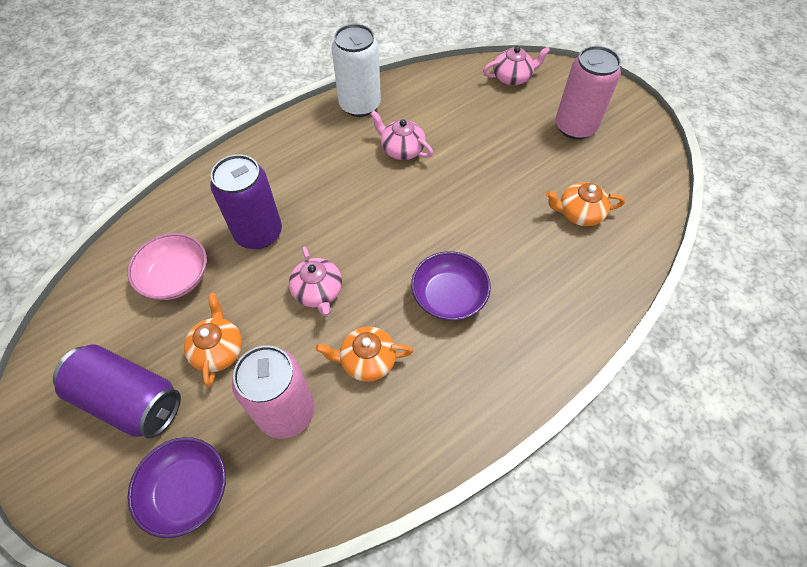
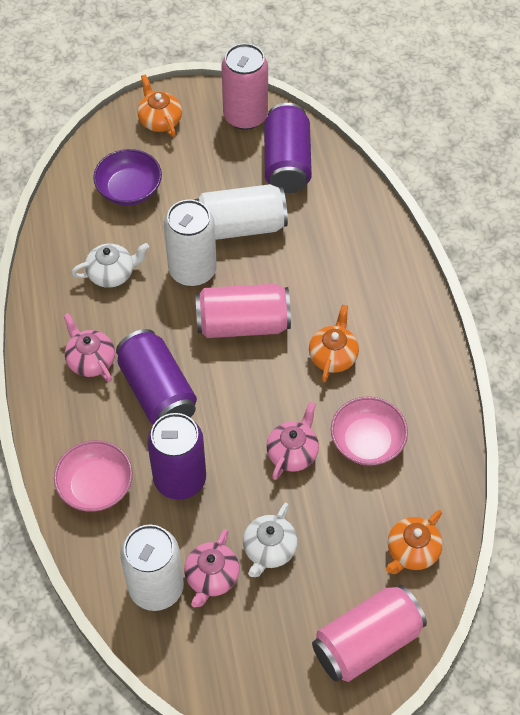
pink bowl: 1 -> 2
pink can: 2 -> 3
purple bowl: 2 -> 1
purple can: 2 -> 3
white can: 1 -> 3
white teapot: 0 -> 2

